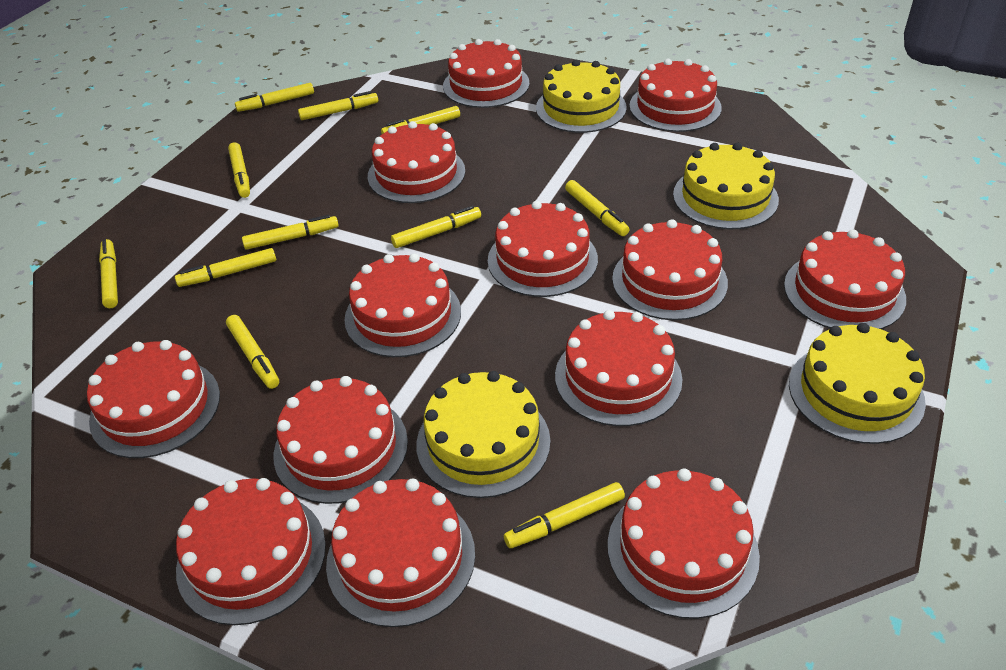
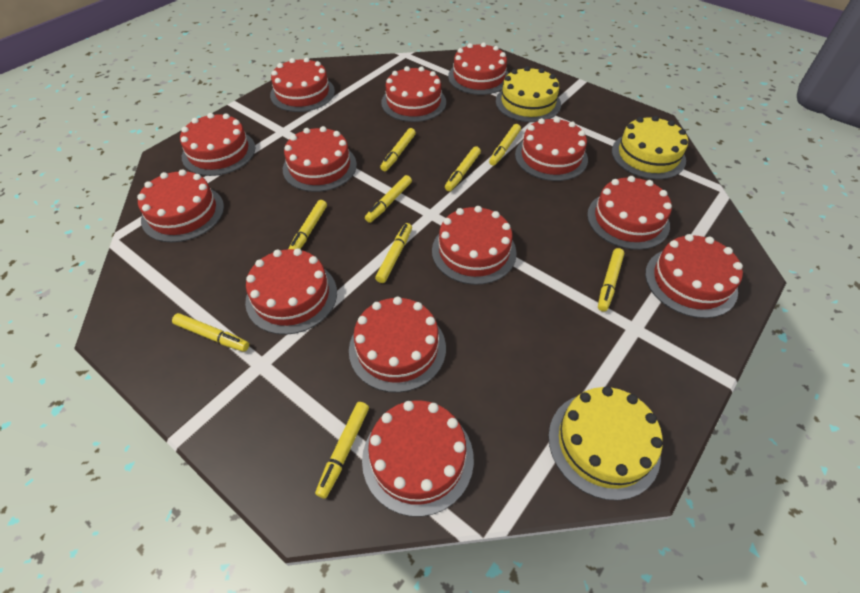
yellow cake: 4 -> 3
yellow marker: 11 -> 9

